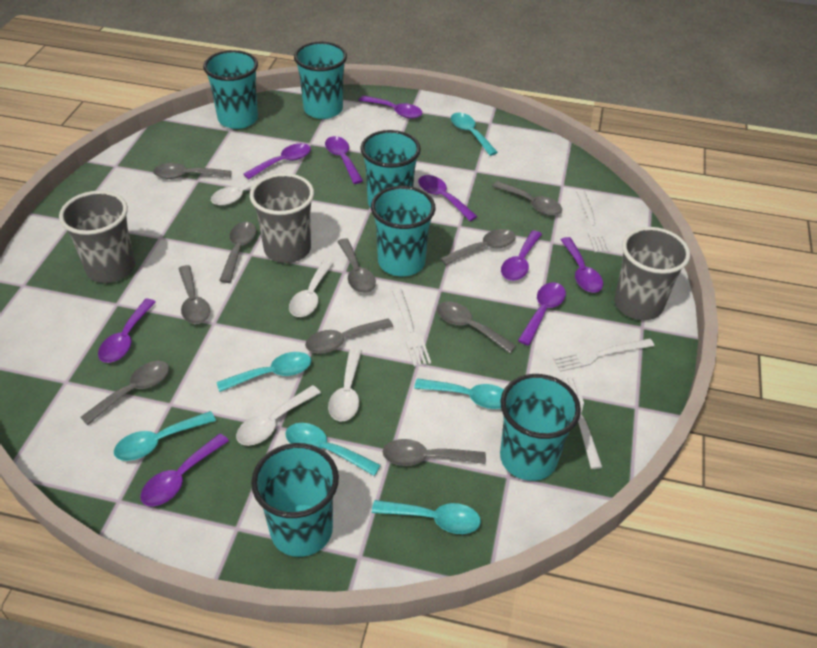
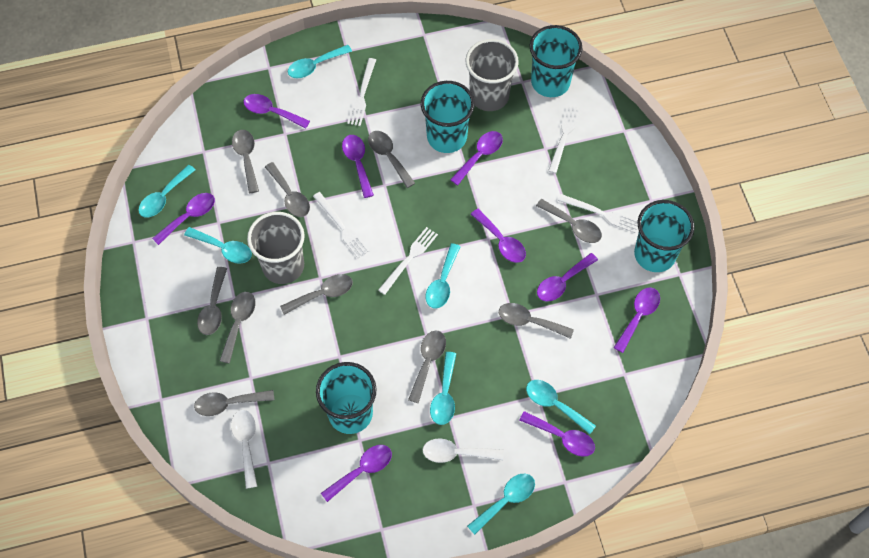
grey cup: 3 -> 2
turquoise cup: 6 -> 4
turquoise spoon: 6 -> 7
white fork: 4 -> 5
white spoon: 4 -> 2

